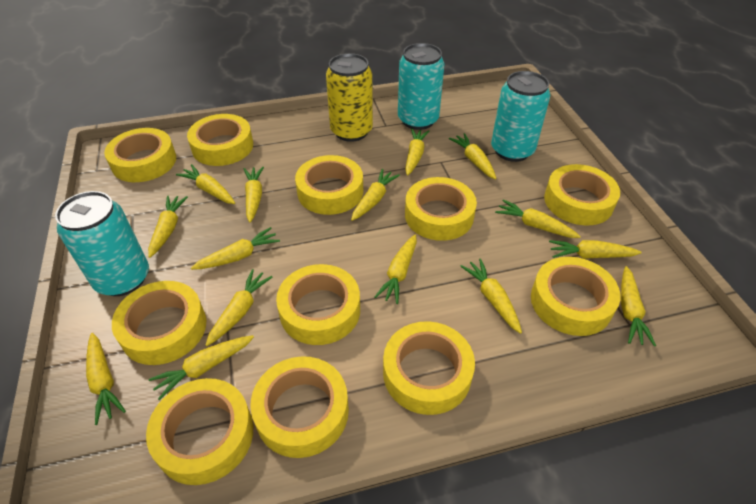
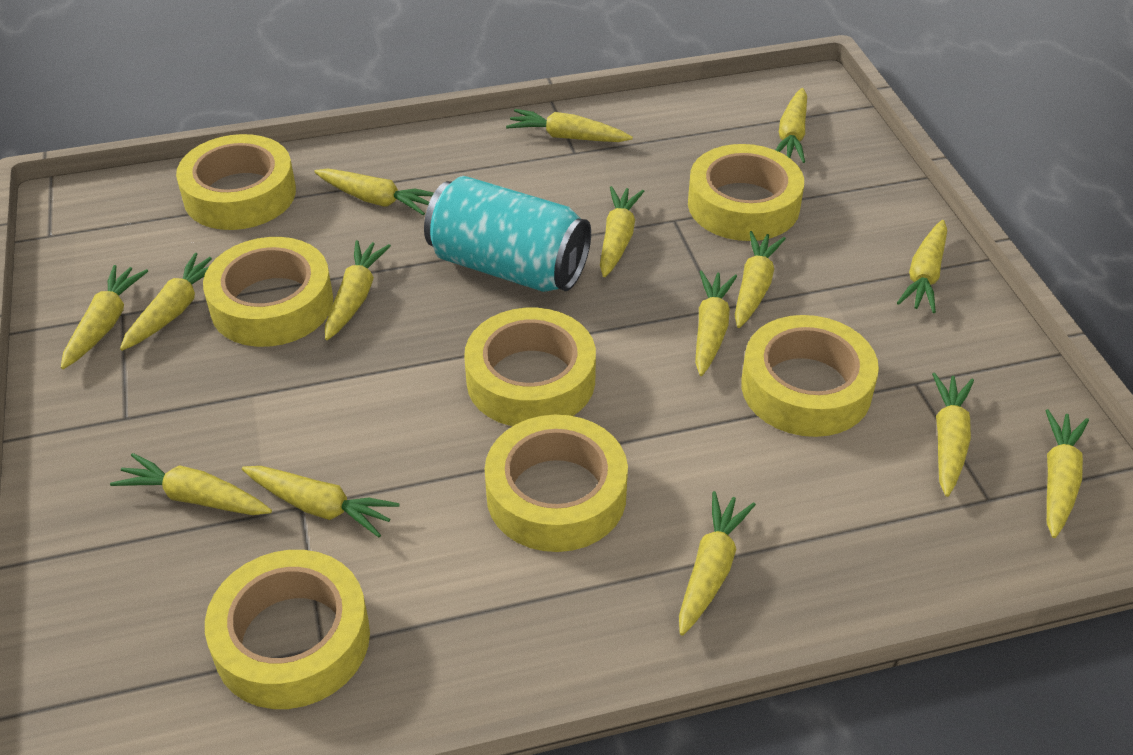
turquoise can: 3 -> 1
yellow can: 1 -> 0
yellow tape: 11 -> 7

